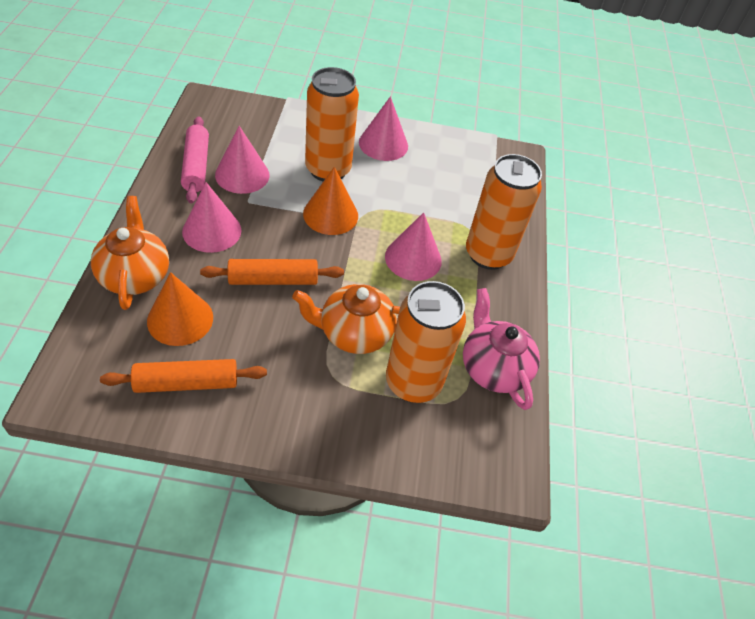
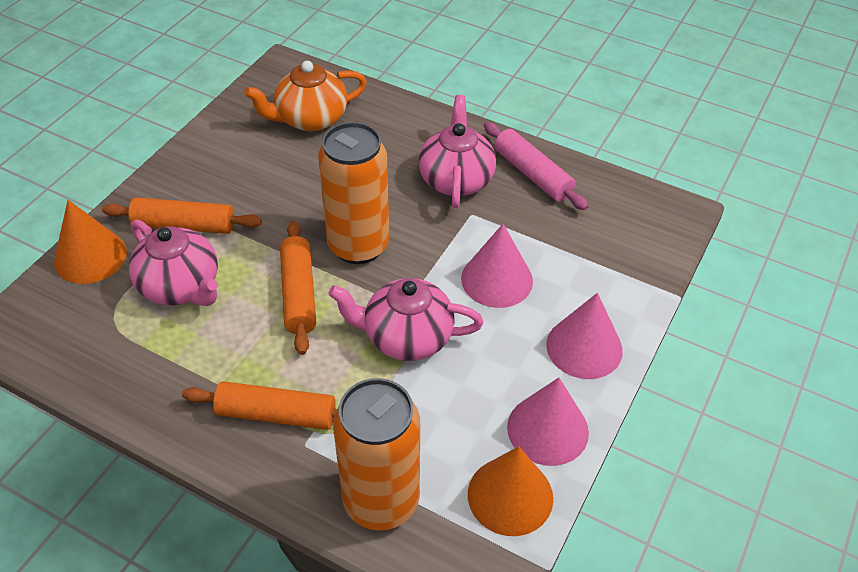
orange can: 3 -> 2
orange rolling pin: 2 -> 3
orange teapot: 2 -> 1
pink cone: 4 -> 3
pink teapot: 1 -> 3

